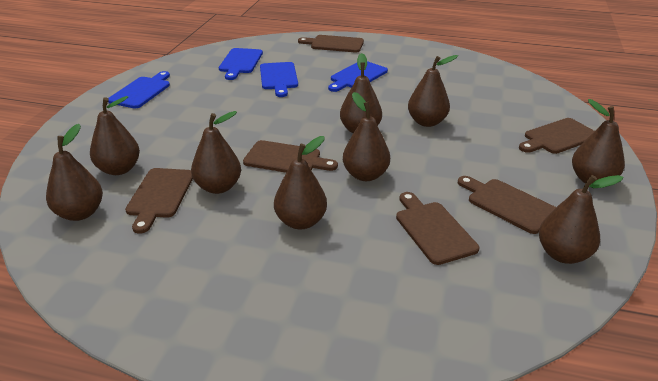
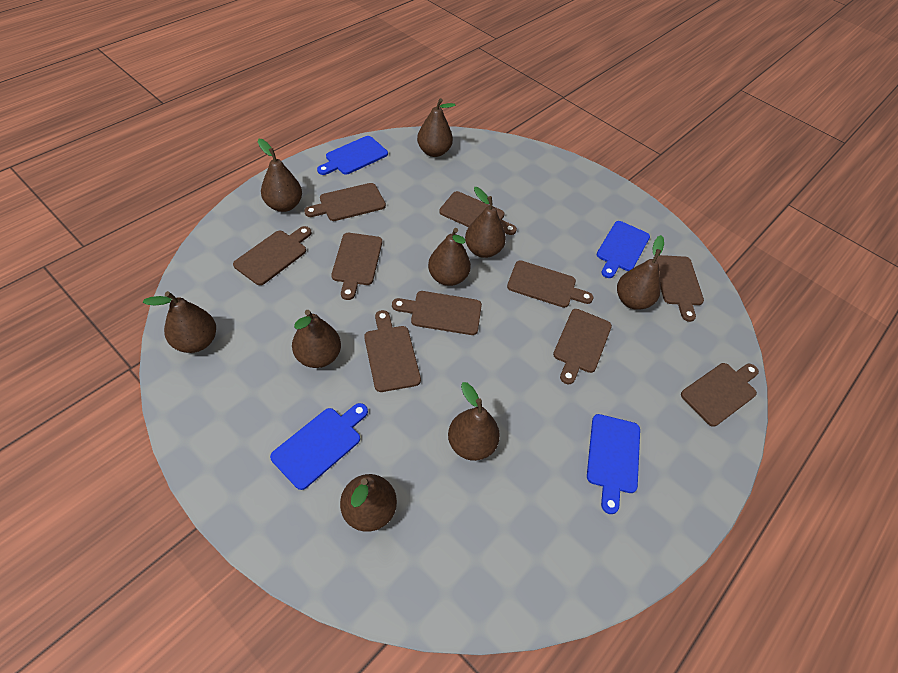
brown cutting board: 6 -> 10

